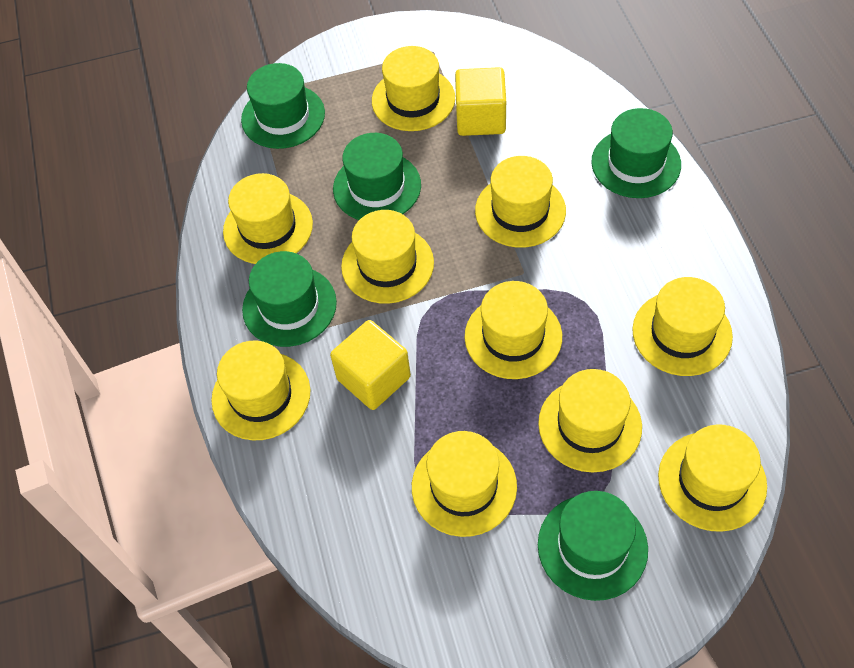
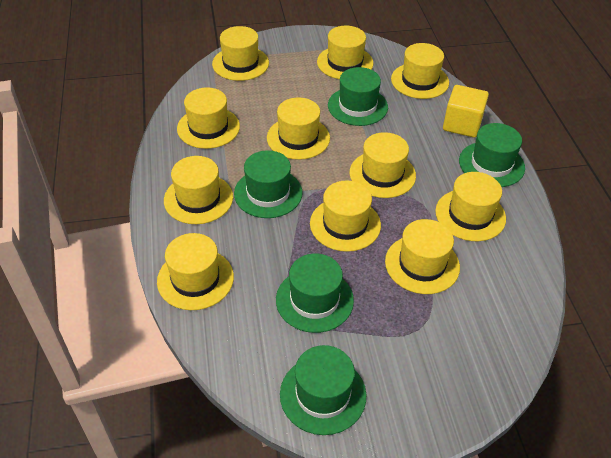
yellow cube: 2 -> 1
yellow hat: 10 -> 11

